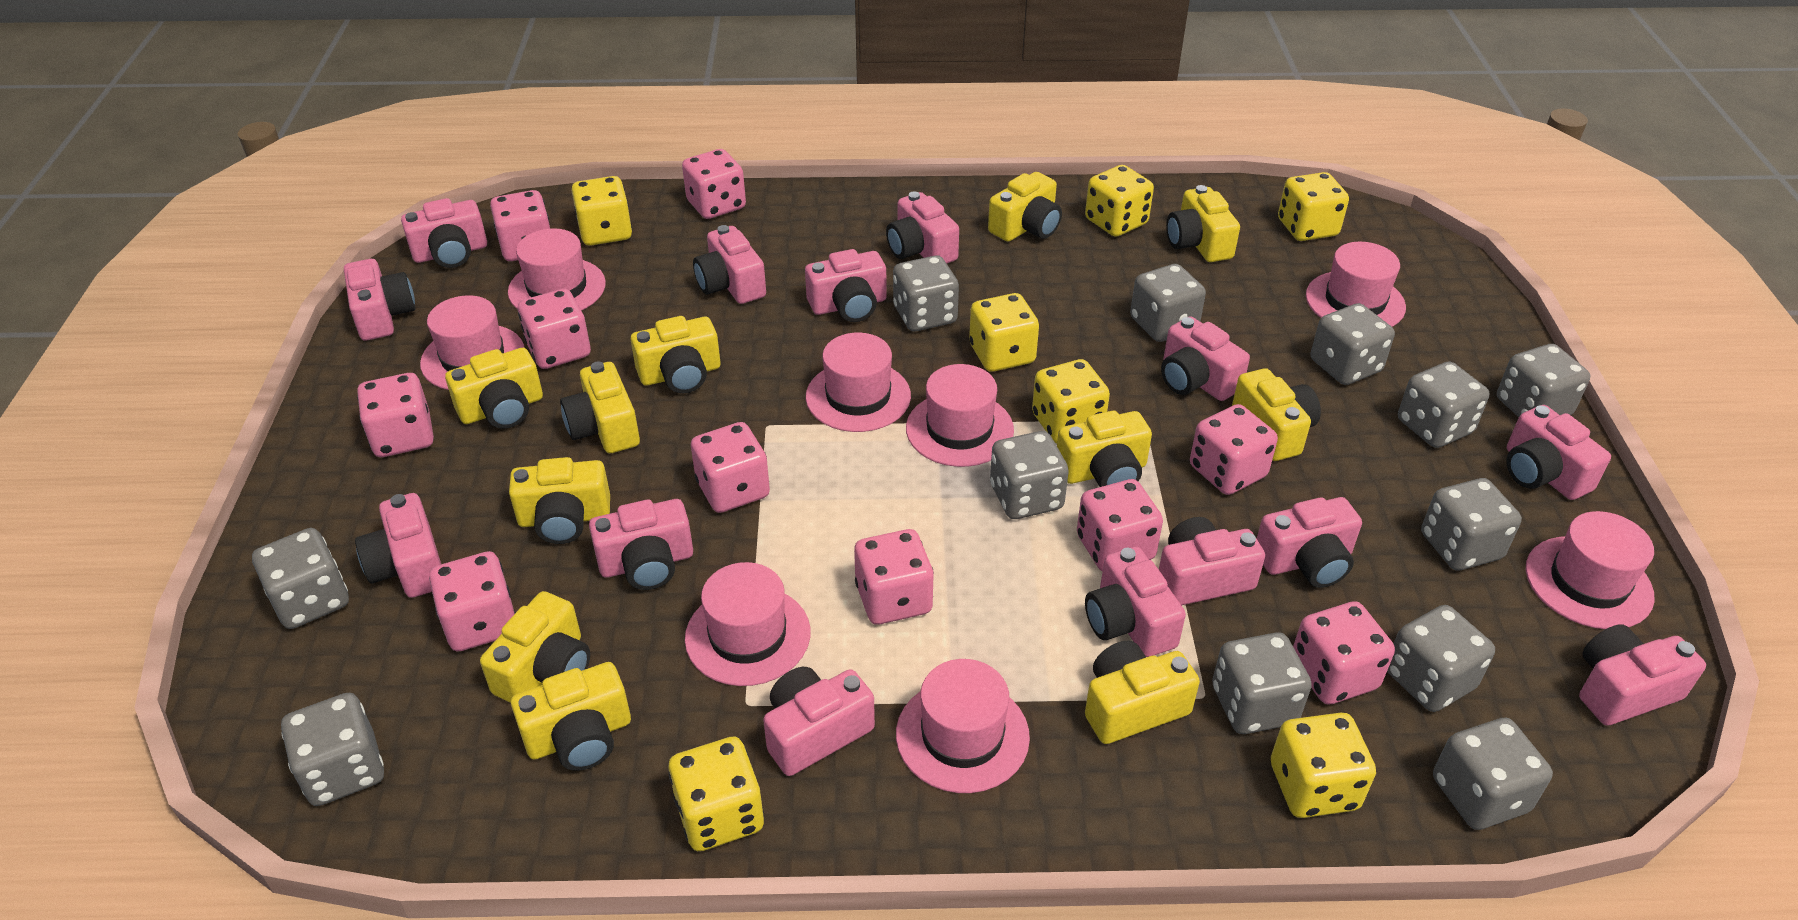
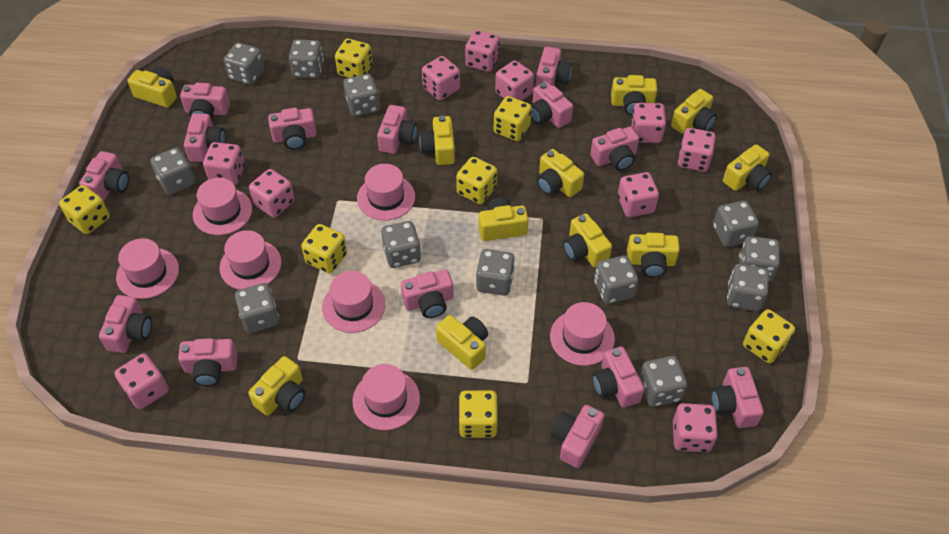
pink hat: 8 -> 7

